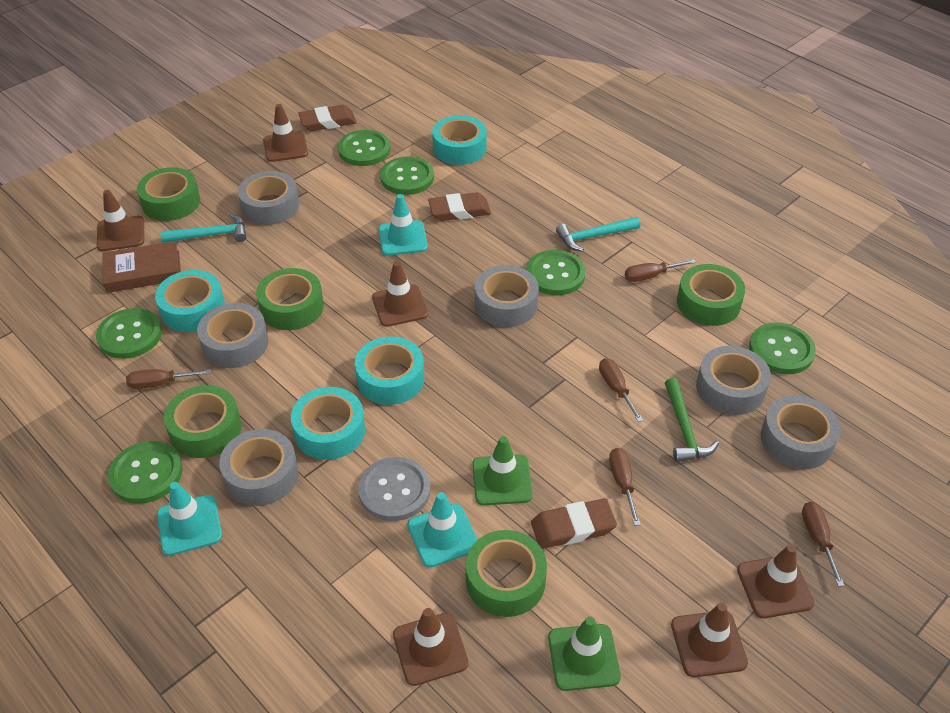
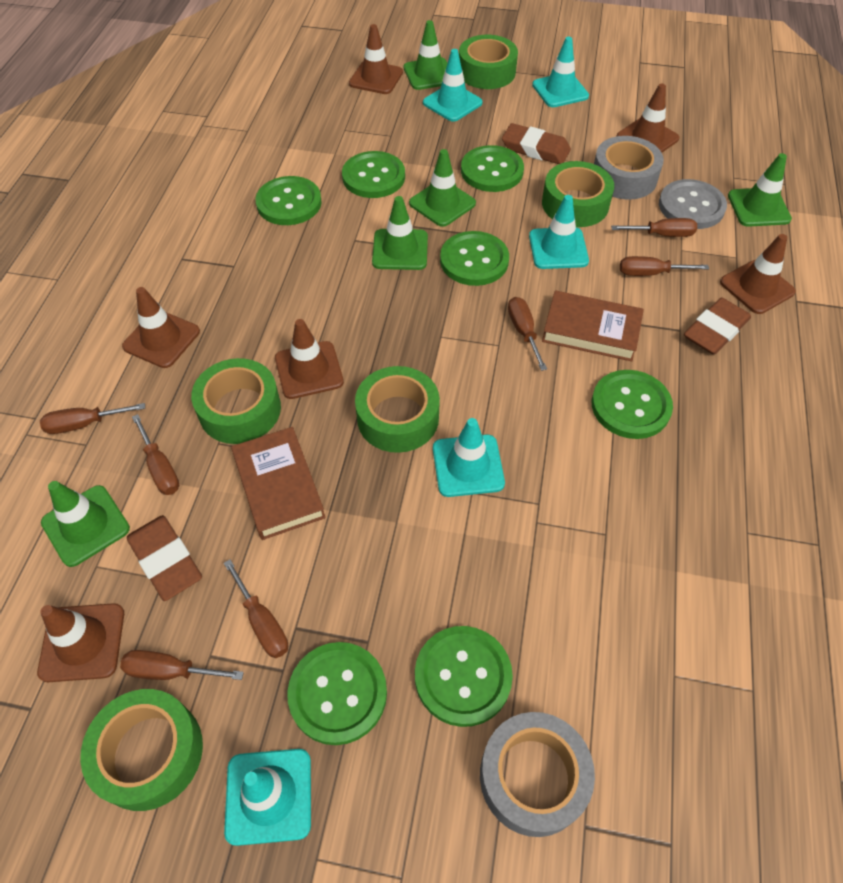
brown book: 1 -> 2
brown screwdriver: 5 -> 7
green button: 6 -> 7
green hammer: 1 -> 0
green traffic cone: 2 -> 5
grey tape: 6 -> 2
turquoise hammer: 2 -> 0
turquoise tape: 4 -> 0
turquoise traffic cone: 3 -> 5

